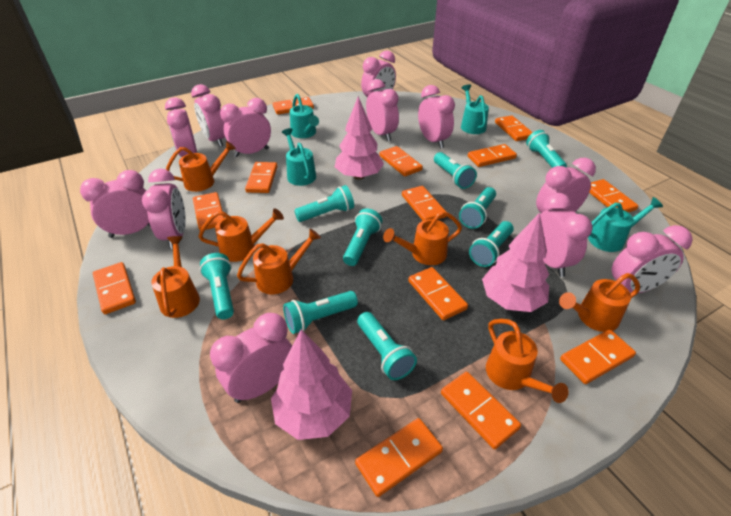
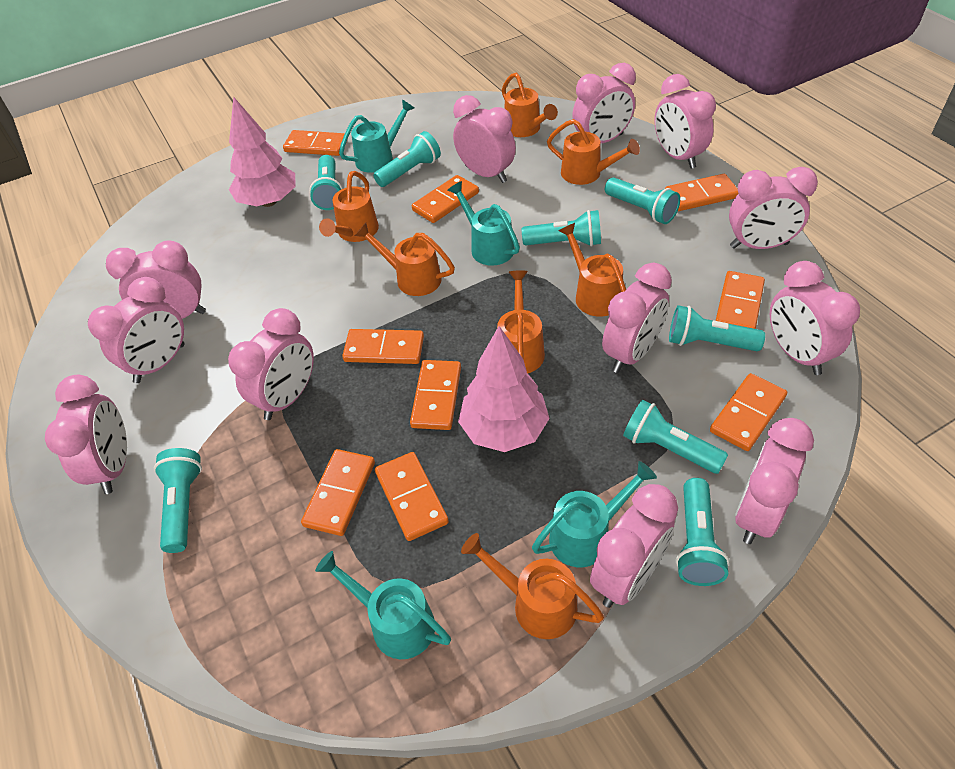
orange domino: 13 -> 9
pink tree: 3 -> 2
turquoise flashlight: 9 -> 8

